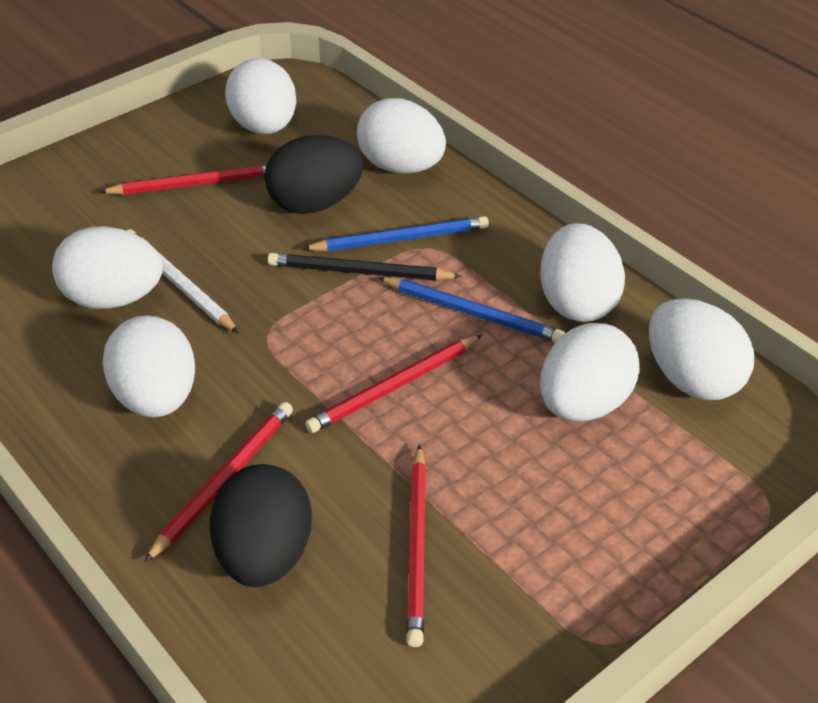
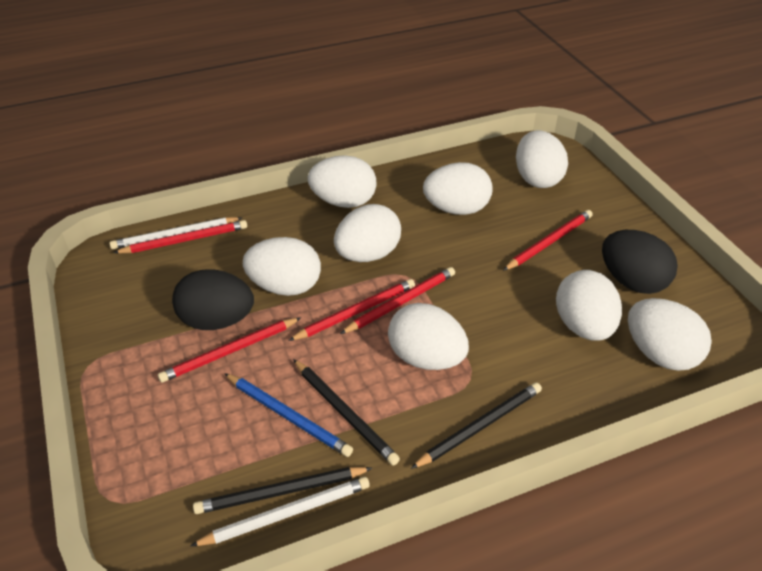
black pencil: 1 -> 3
blue pencil: 2 -> 1
red pencil: 4 -> 5
white egg: 7 -> 8
white pencil: 1 -> 2

